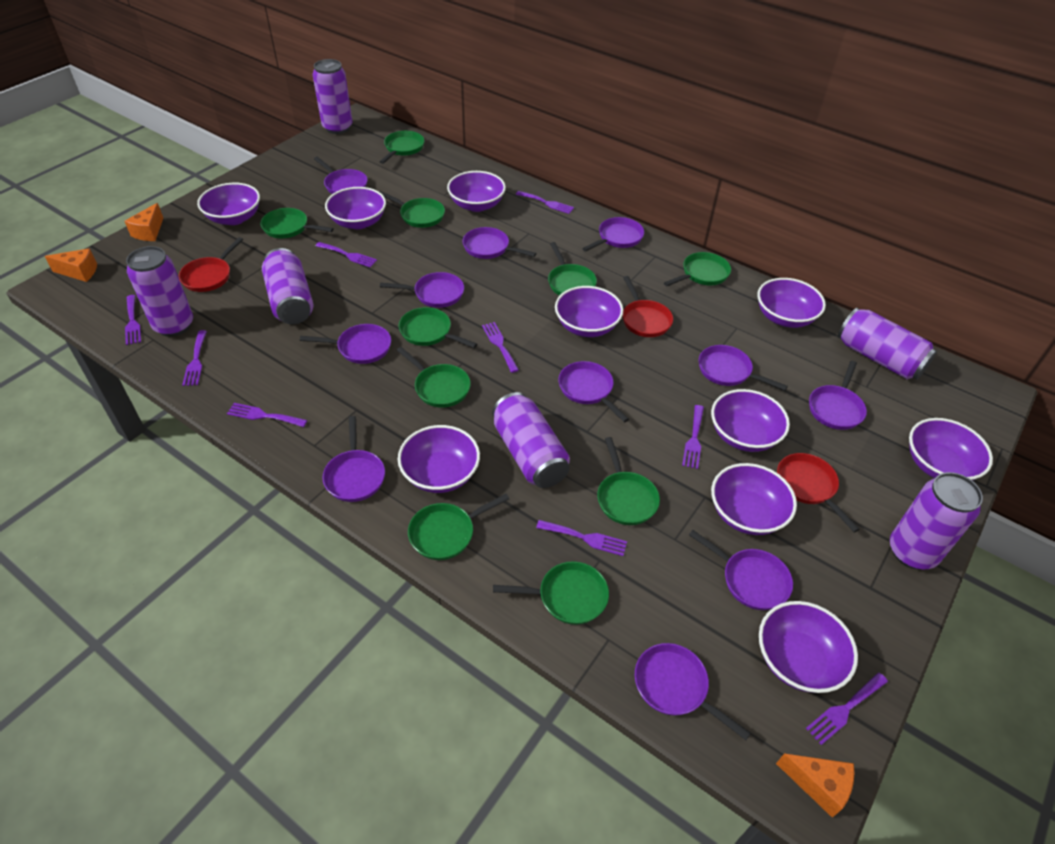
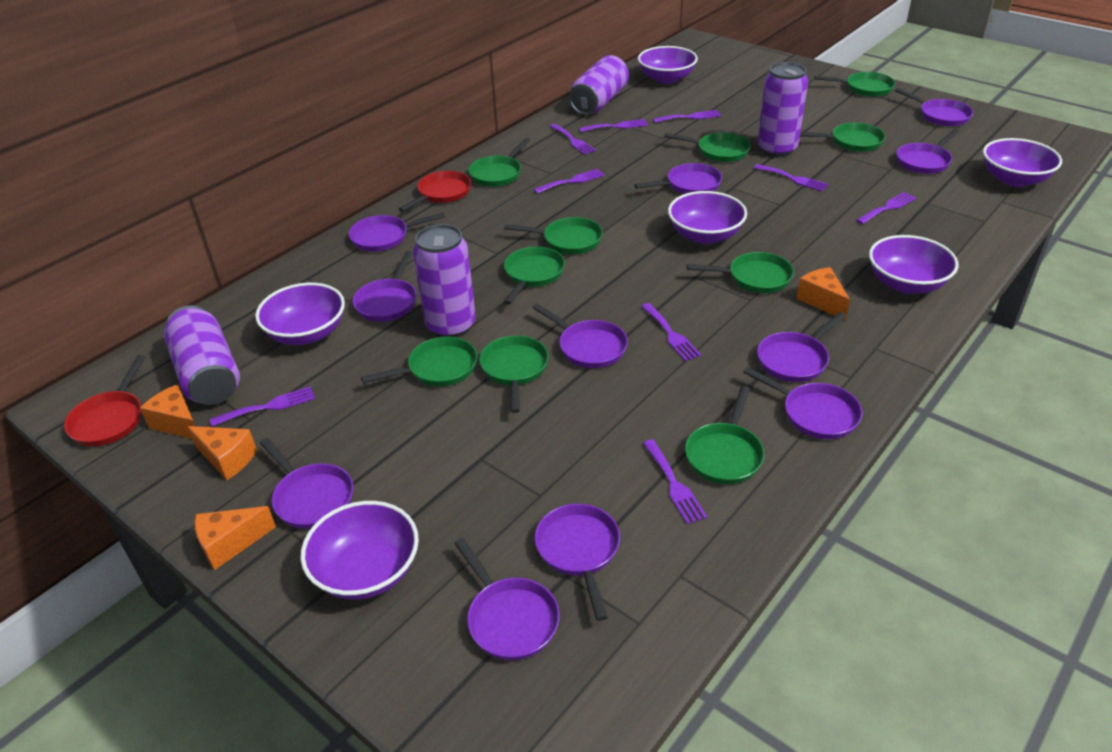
orange cheese: 3 -> 4
purple bowl: 10 -> 6
purple can: 6 -> 4
red pan: 3 -> 2

